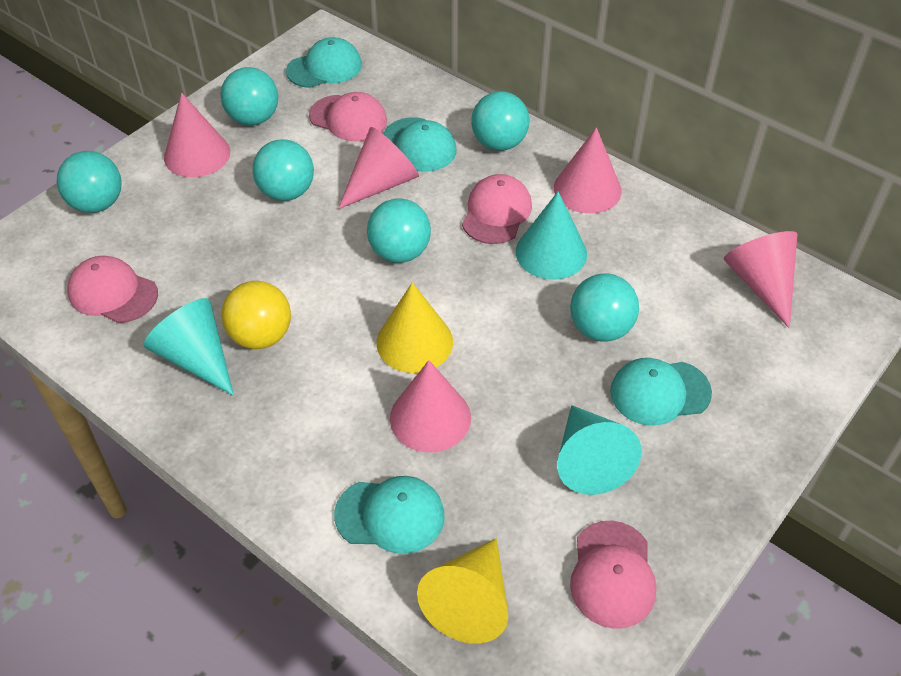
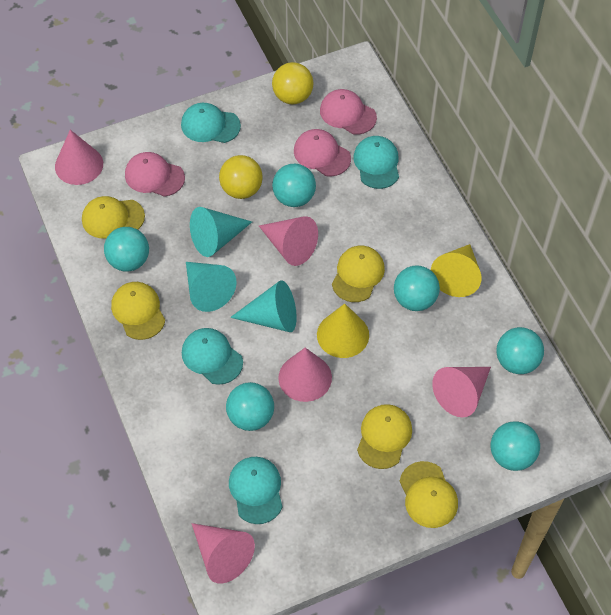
pink cap: 4 -> 3
yellow ball: 1 -> 2
yellow cap: 0 -> 5

